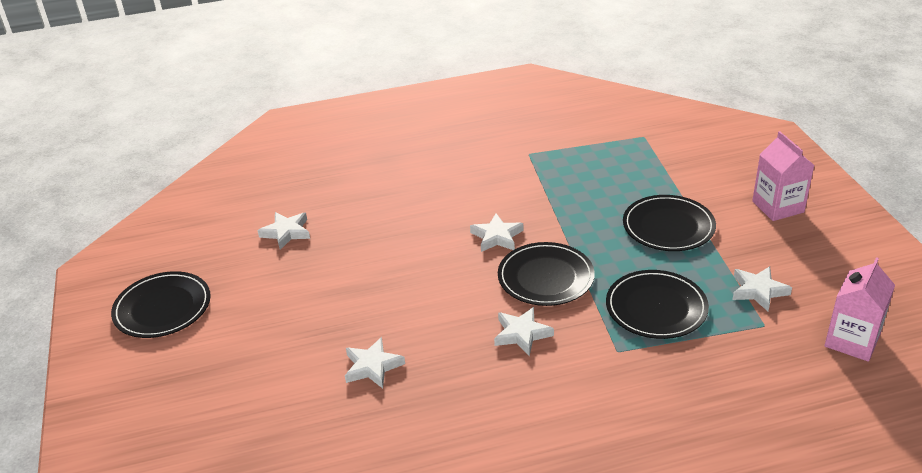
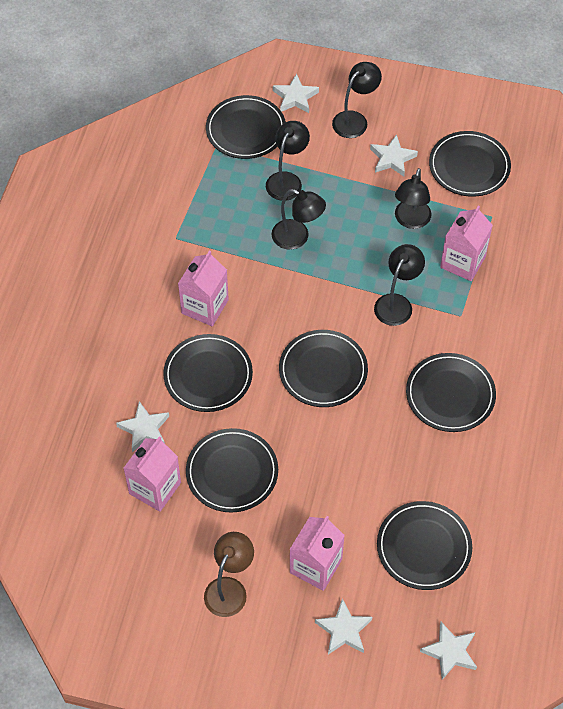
black lamp: 0 -> 5
black plate: 4 -> 7
brown lamp: 0 -> 1
pink carton: 2 -> 4

